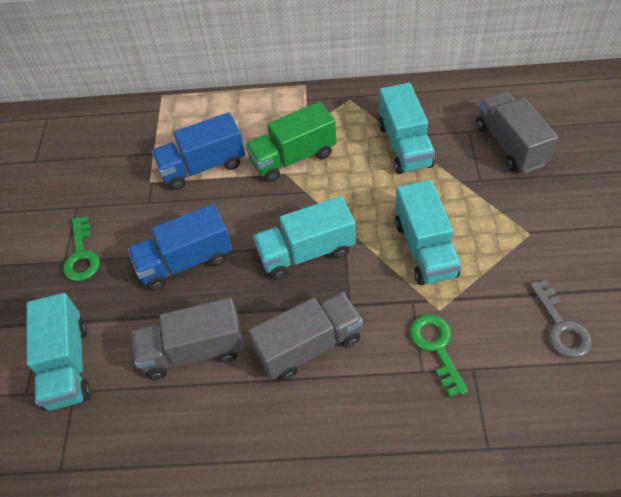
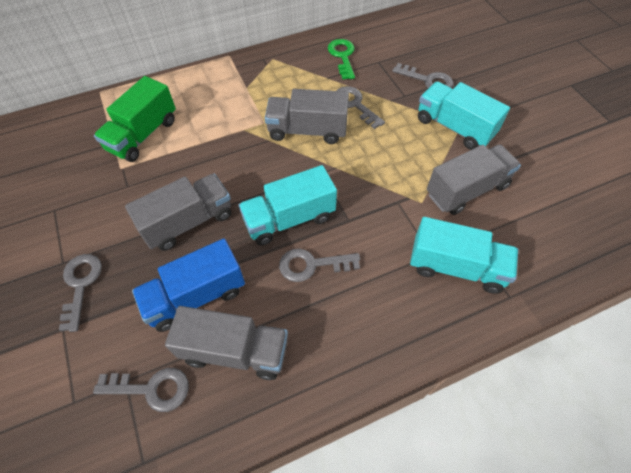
blue truck: 2 -> 1
green key: 2 -> 1
grey key: 1 -> 5
grey truck: 3 -> 4
turquoise truck: 4 -> 3

